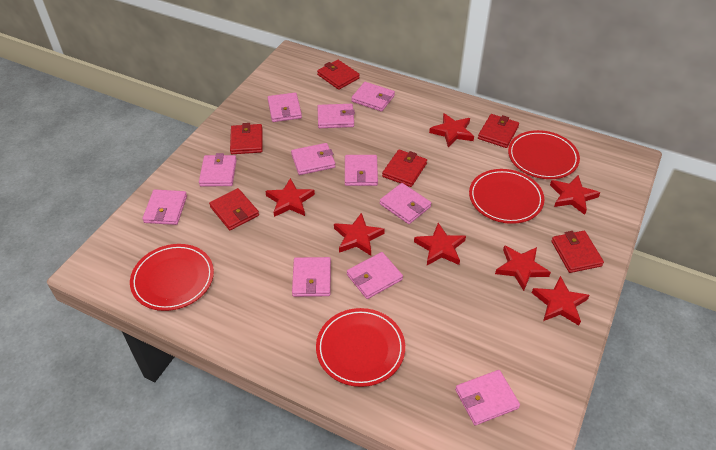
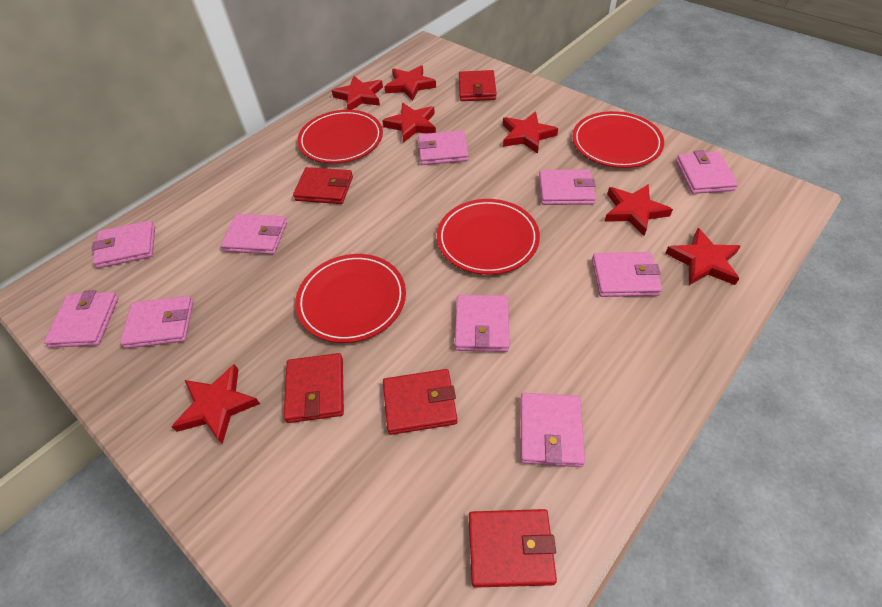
pink wallet: 11 -> 10
red wallet: 6 -> 5

